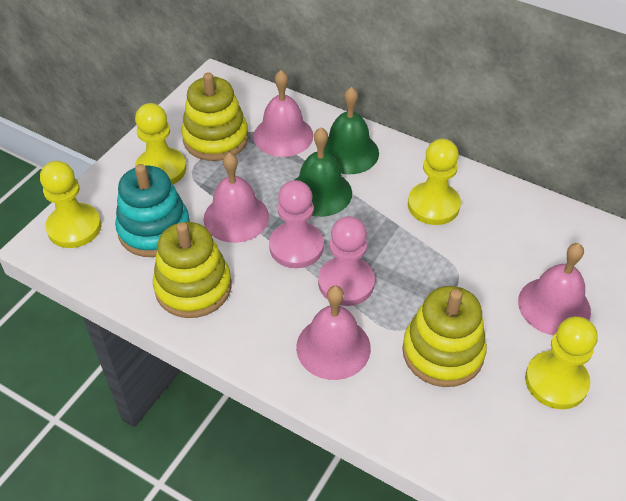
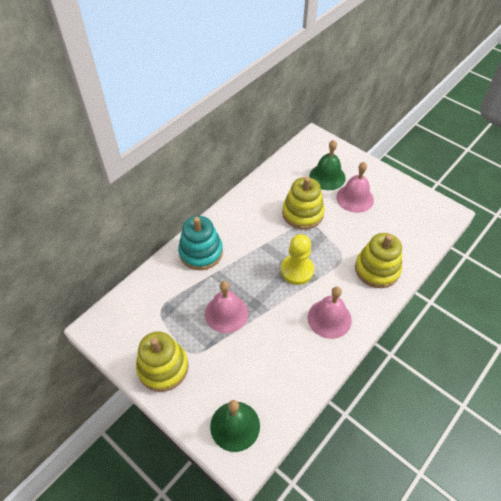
pink bell: 4 -> 3
pink pawn: 2 -> 0
yellow pawn: 4 -> 1

